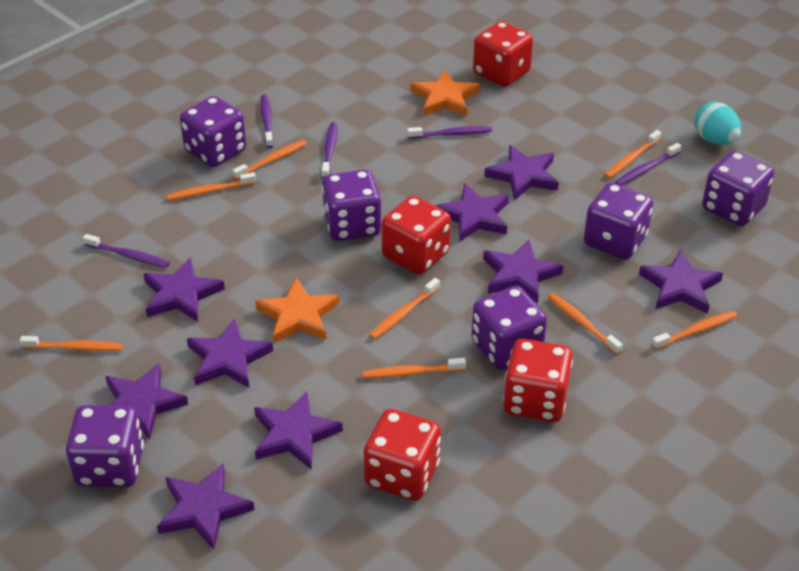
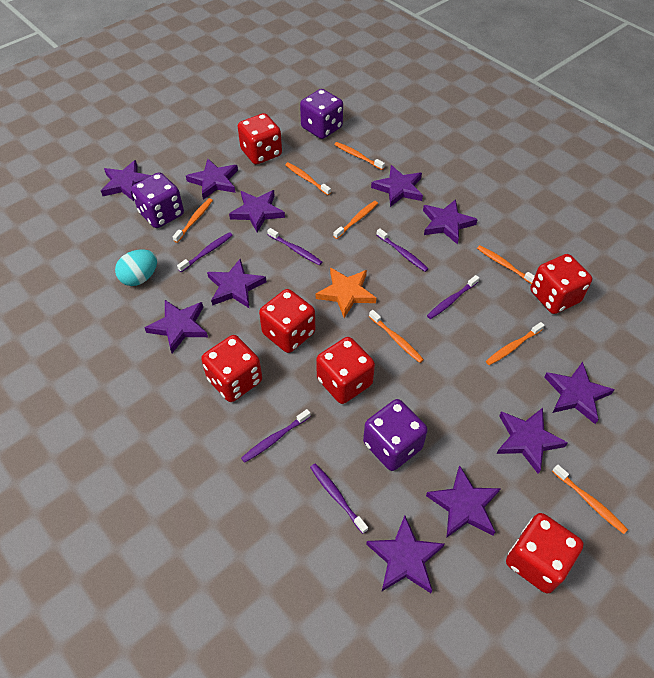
orange star: 2 -> 1
purple dice: 6 -> 3
purple star: 9 -> 11
purple toothbrush: 5 -> 6
red dice: 4 -> 6

